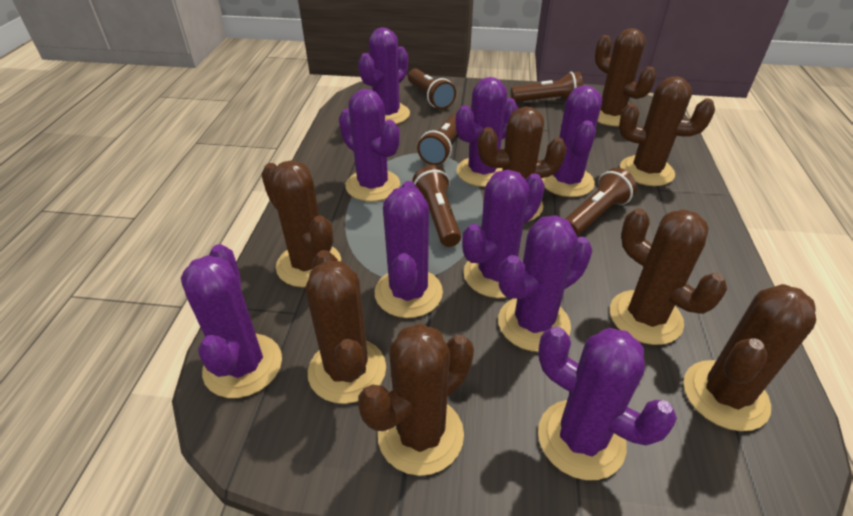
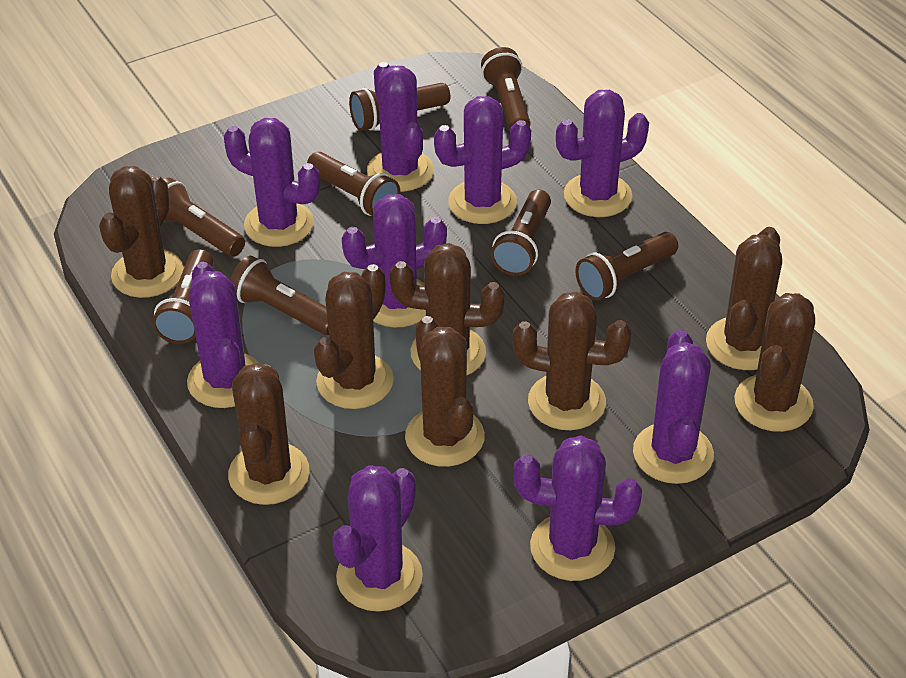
brown flashlight: 5 -> 8

